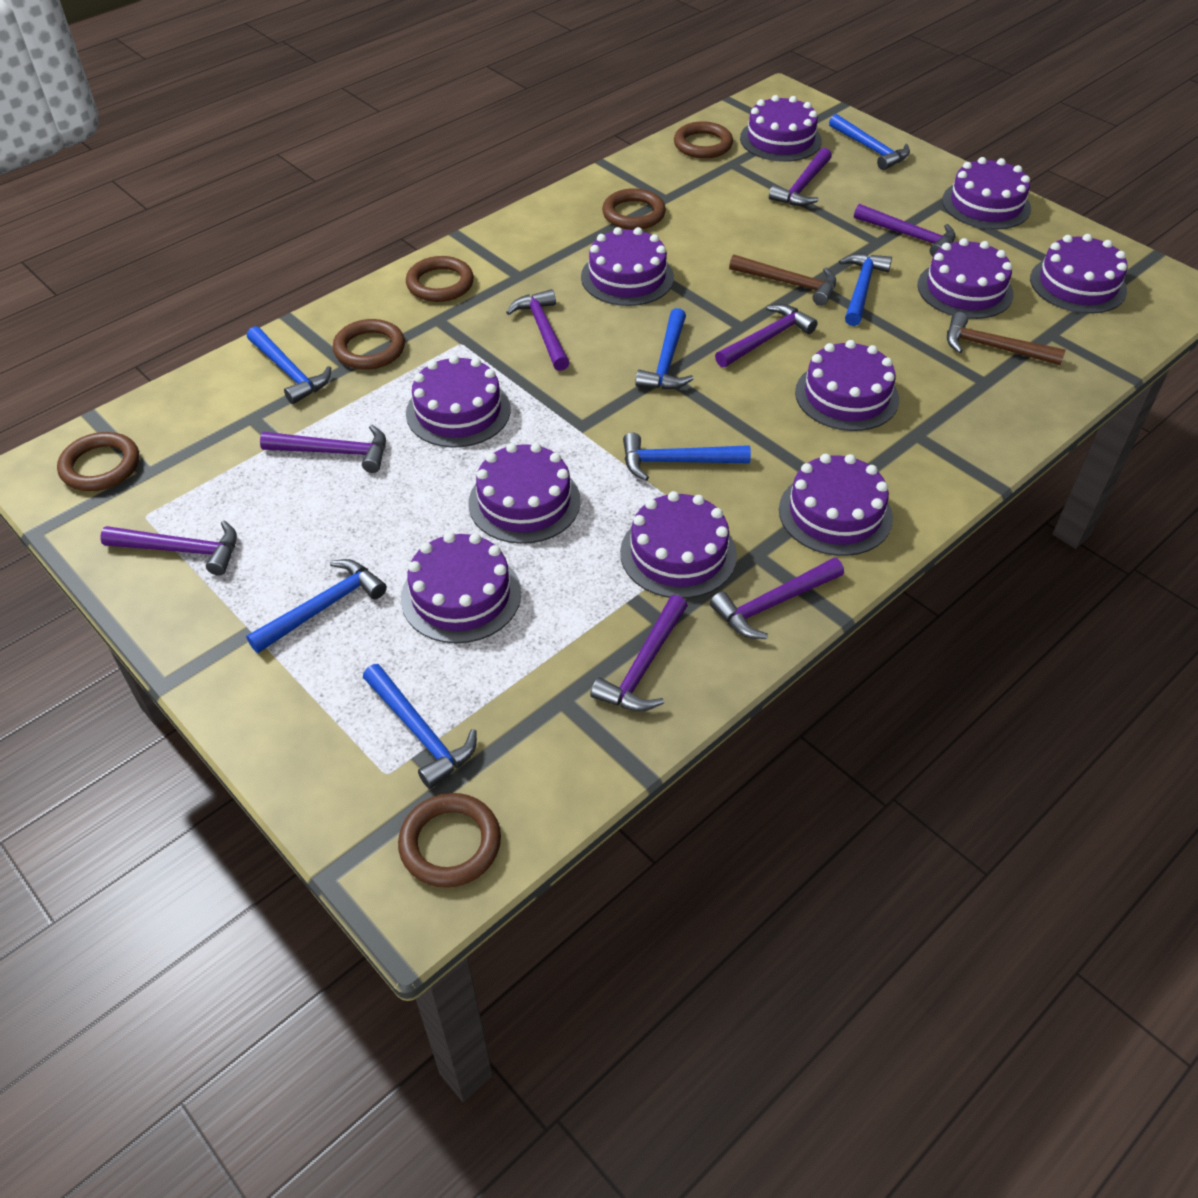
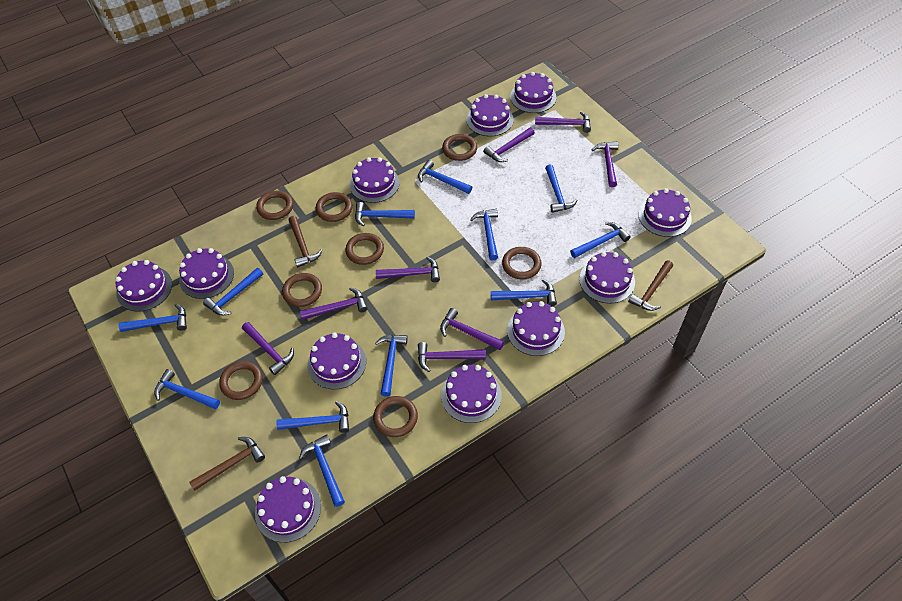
blue hammer: 7 -> 12
brown hammer: 2 -> 3
brown ring: 6 -> 8

